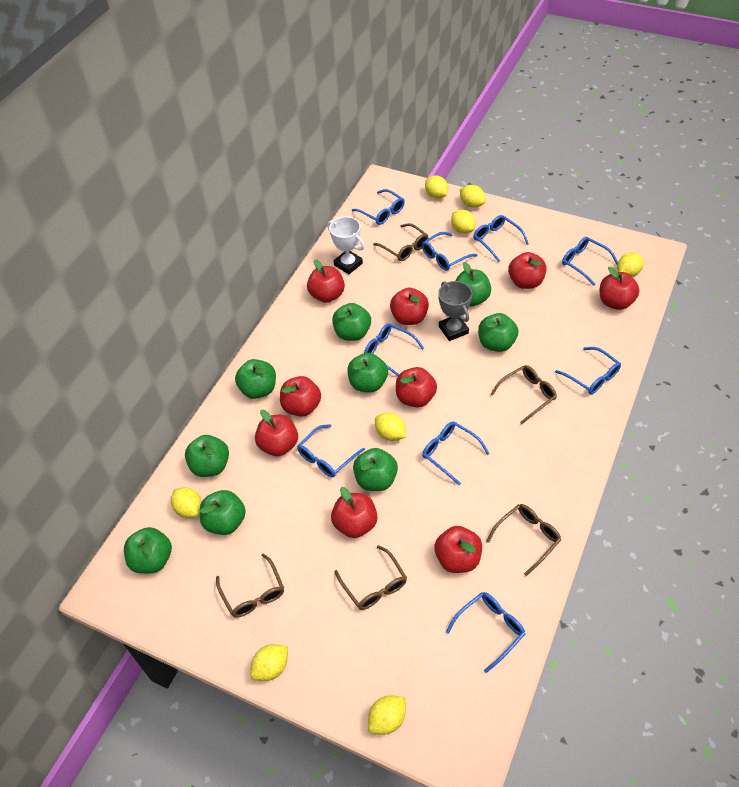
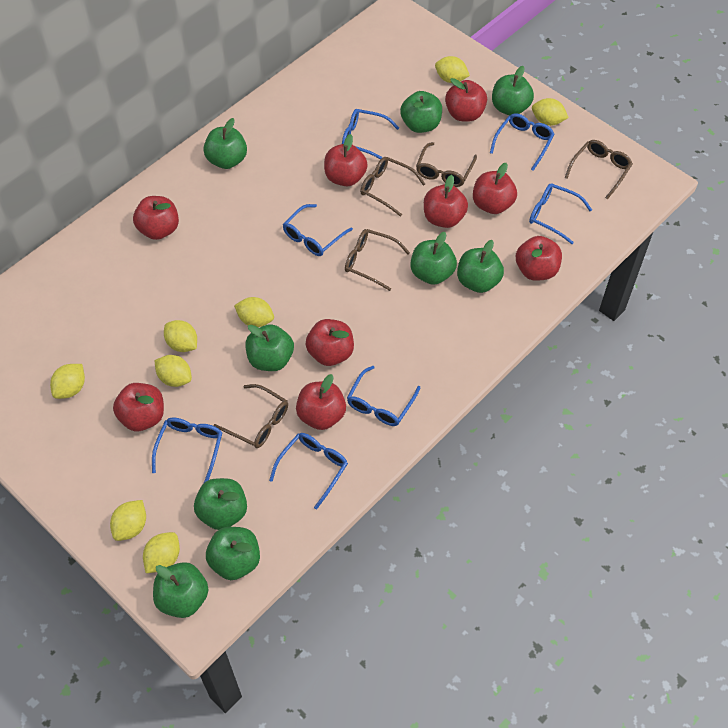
blue glasses: 9 -> 7
grey trophy: 1 -> 0
white trophy: 1 -> 0

